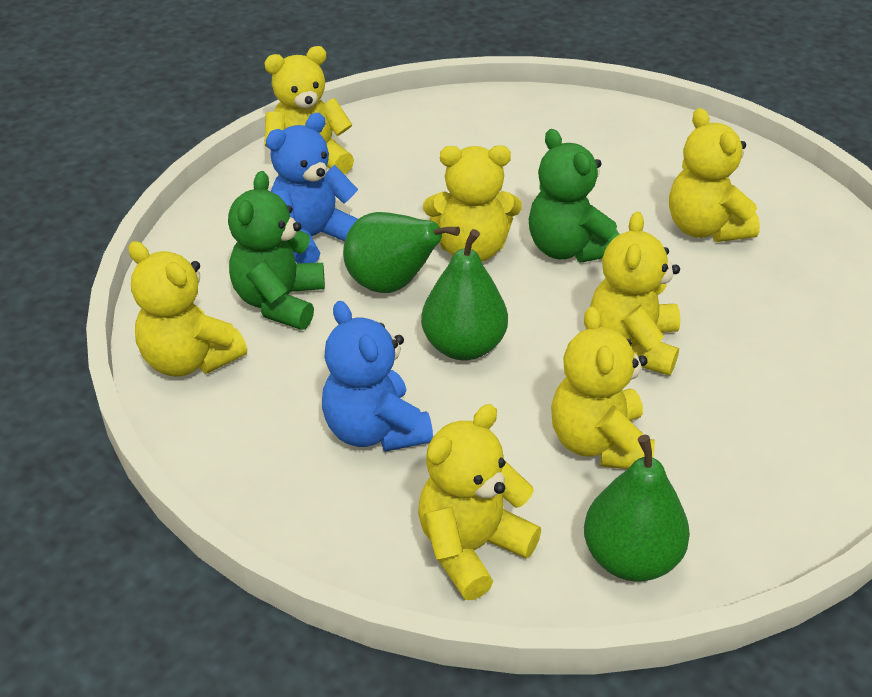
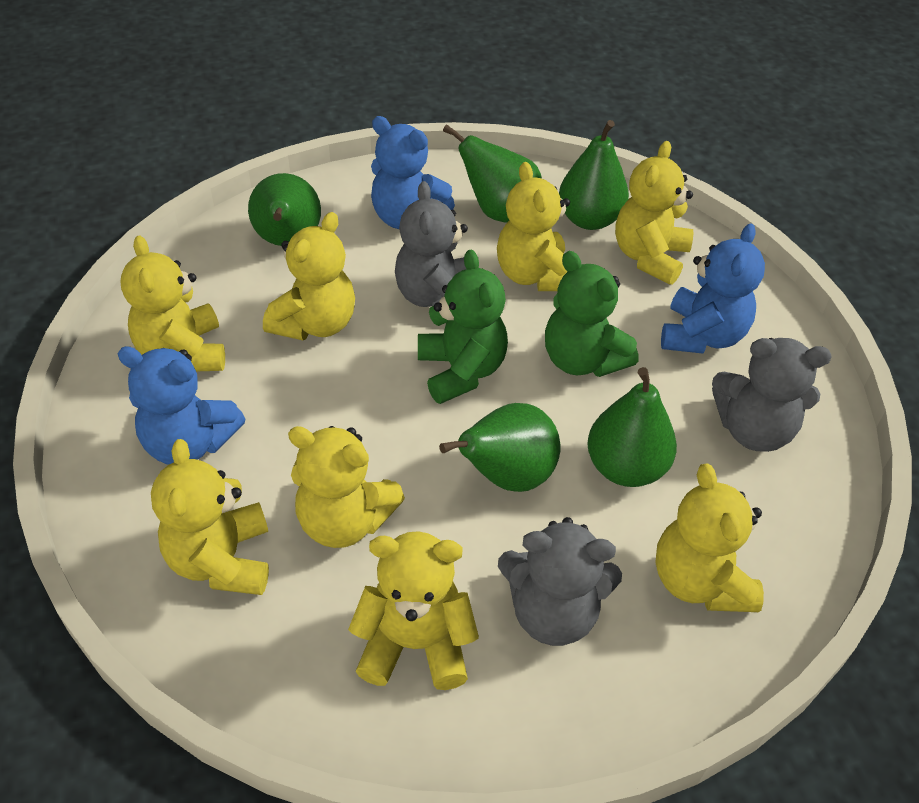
blue teddy bear: 2 -> 3
green pear: 3 -> 5
grey teddy bear: 0 -> 3
yellow teddy bear: 7 -> 8

